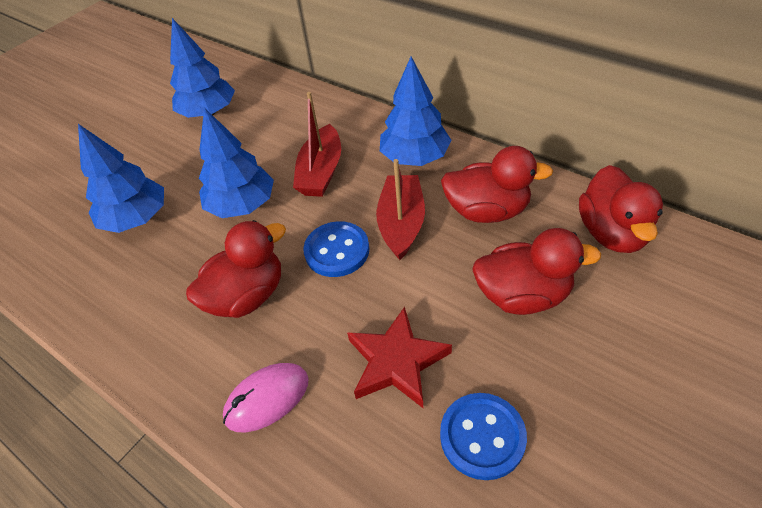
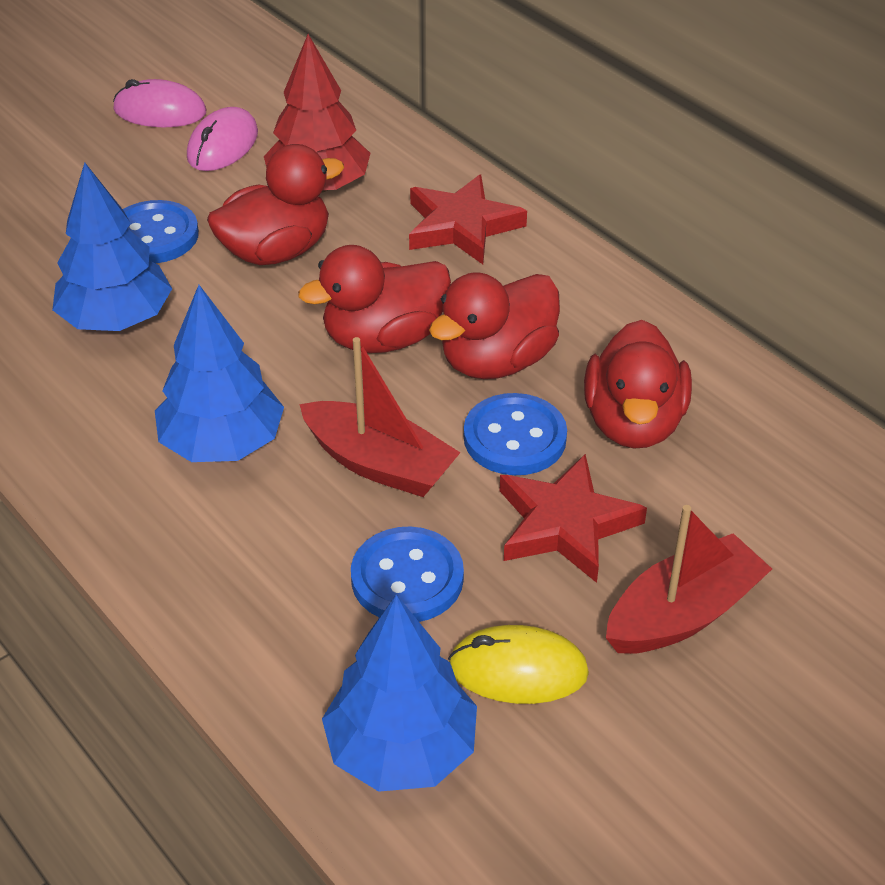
blue button: 2 -> 3
blue tree: 4 -> 3
pink mouse: 1 -> 2
red star: 1 -> 2
red tree: 0 -> 1
yellow mouse: 0 -> 1

